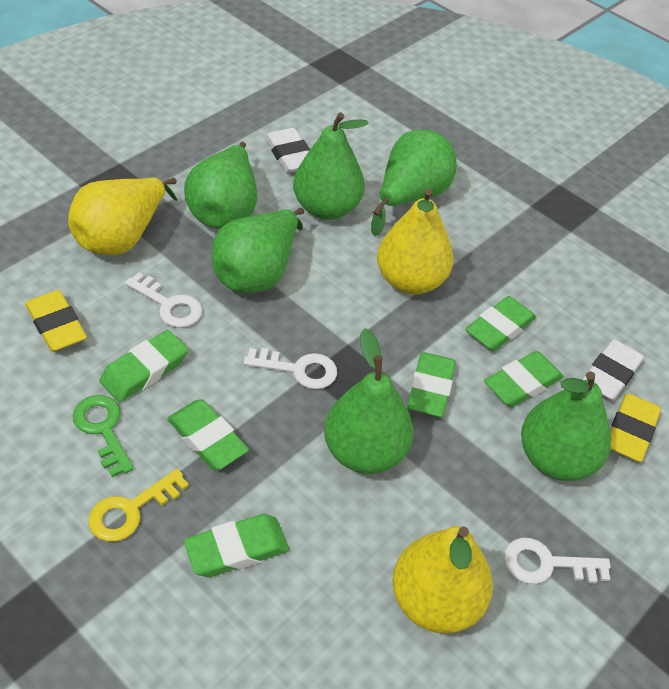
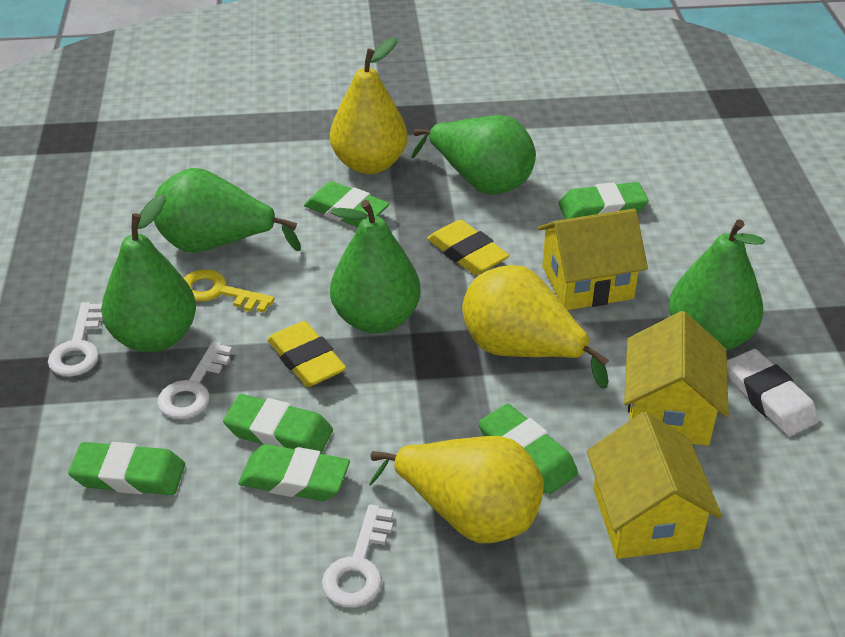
green key: 1 -> 0
green pear: 6 -> 5
white eraser: 2 -> 1
yellow house: 0 -> 3

